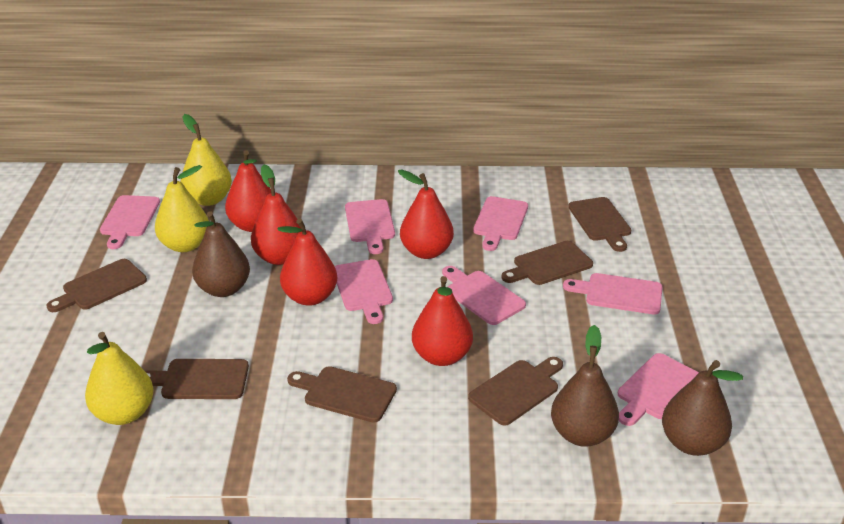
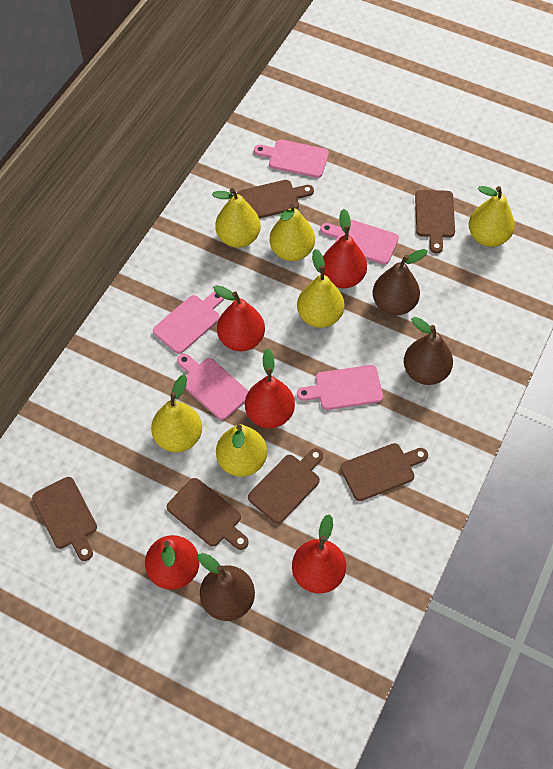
pink cutting board: 7 -> 5
yellow pear: 3 -> 6

